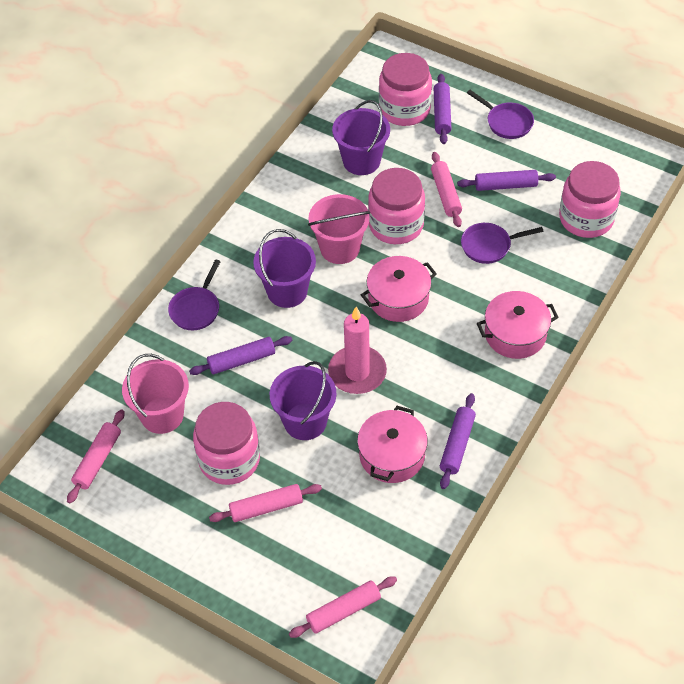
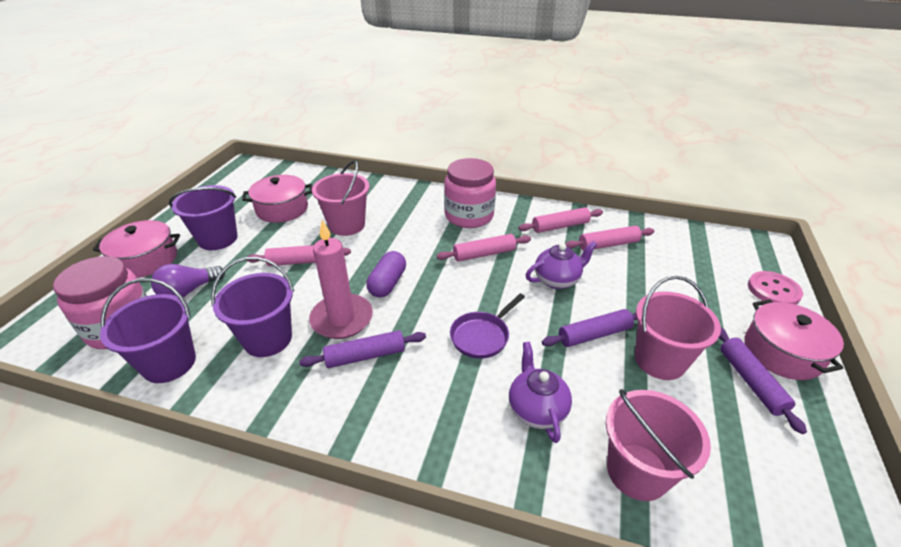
pink bucket: 2 -> 3
pink button: 0 -> 1
pink jar: 4 -> 2
purple capsule: 0 -> 1
purple light bulb: 0 -> 1
purple pan: 3 -> 1
purple rolling pin: 4 -> 3
purple teapot: 0 -> 2

